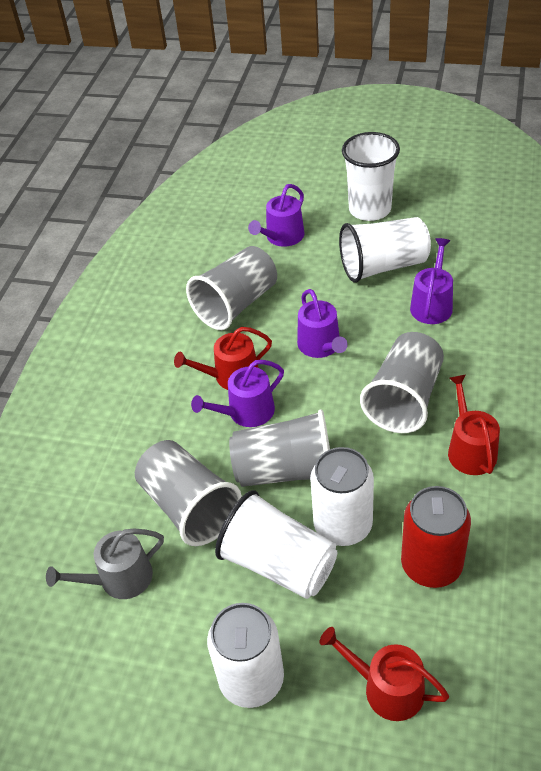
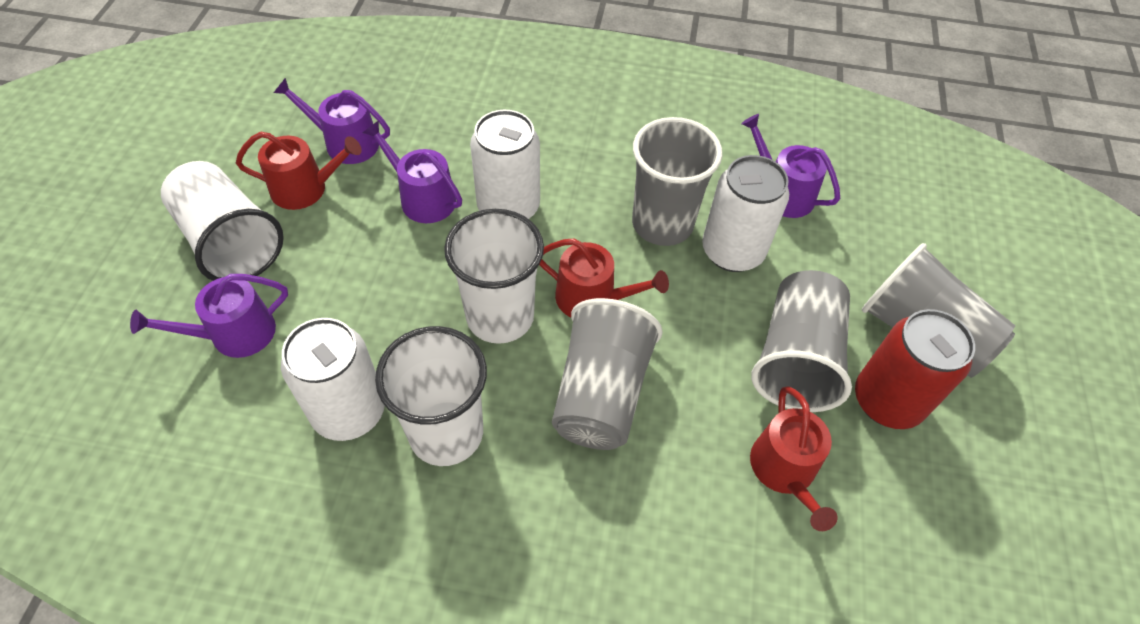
grey watering can: 1 -> 0
white can: 2 -> 3

